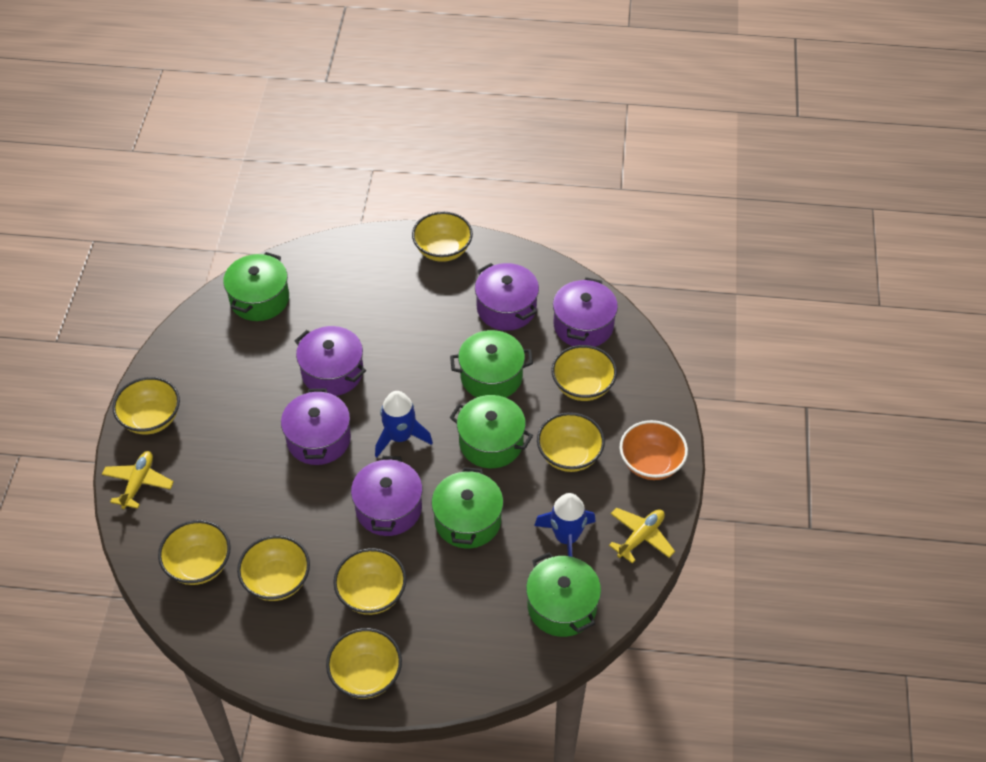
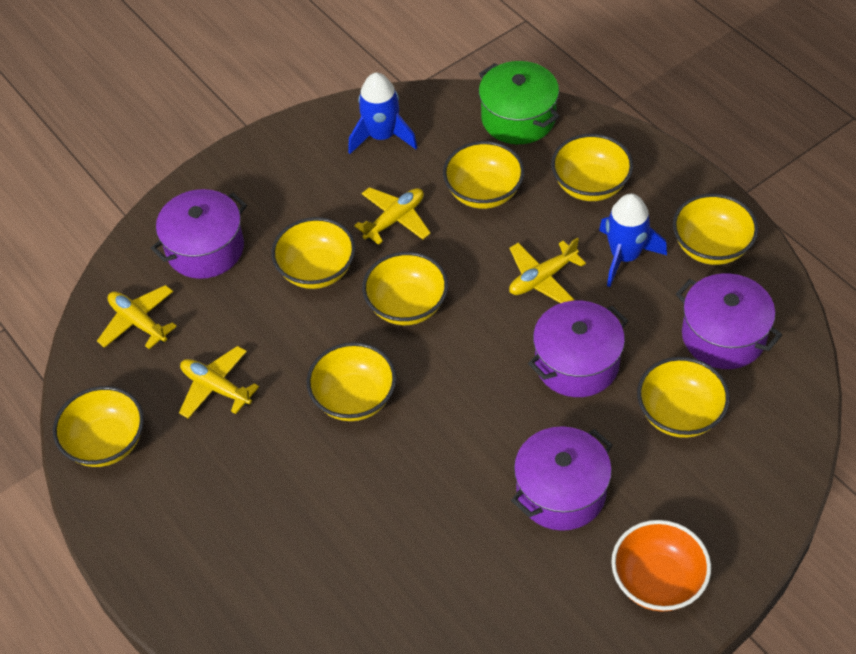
green pot: 5 -> 1
purple pot: 5 -> 4
yellow plane: 2 -> 4

